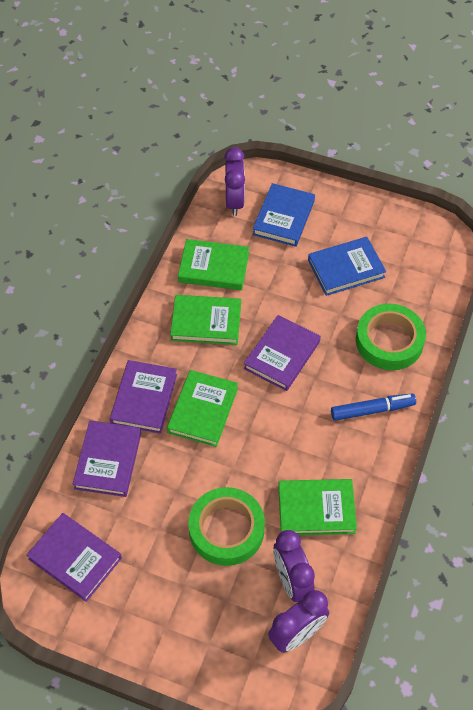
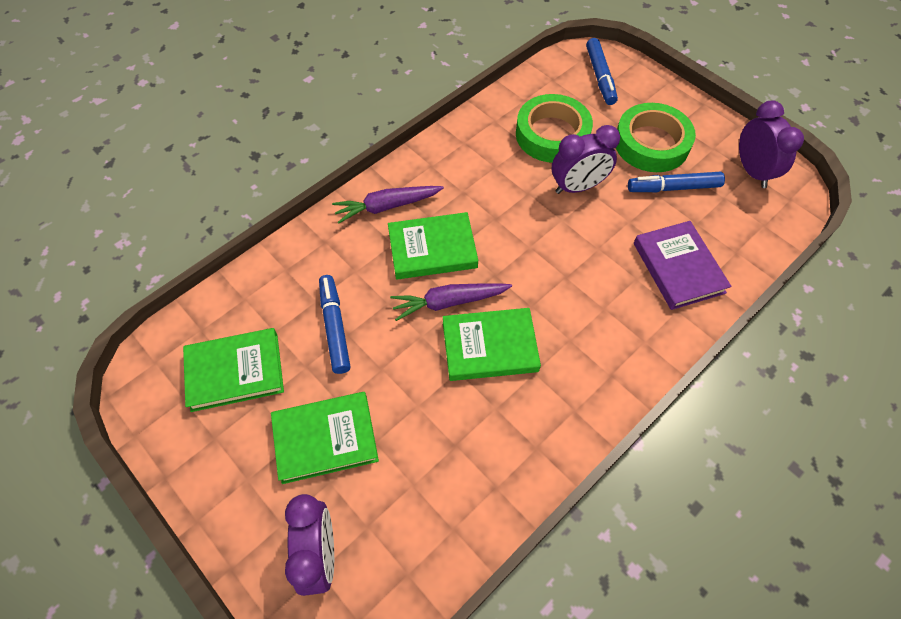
blue book: 2 -> 0
blue marker: 1 -> 3
purple book: 4 -> 1
purple carrot: 0 -> 2

